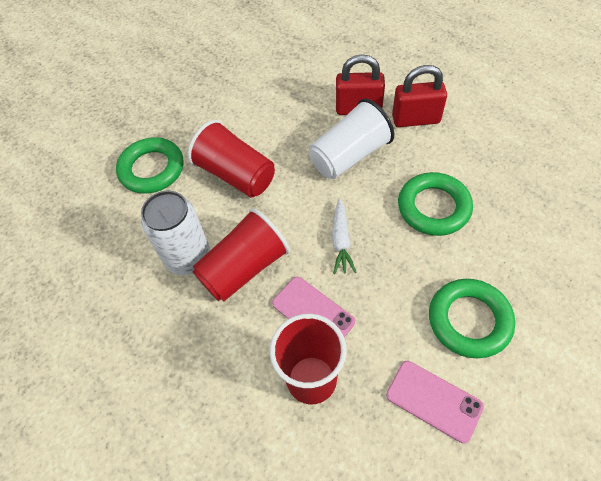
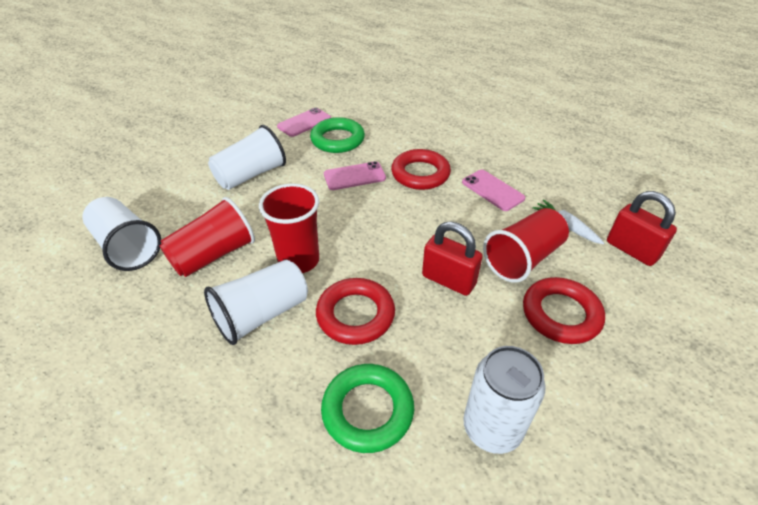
green ring: 3 -> 2
pink phone: 2 -> 3
red ring: 0 -> 3
white cup: 1 -> 3

